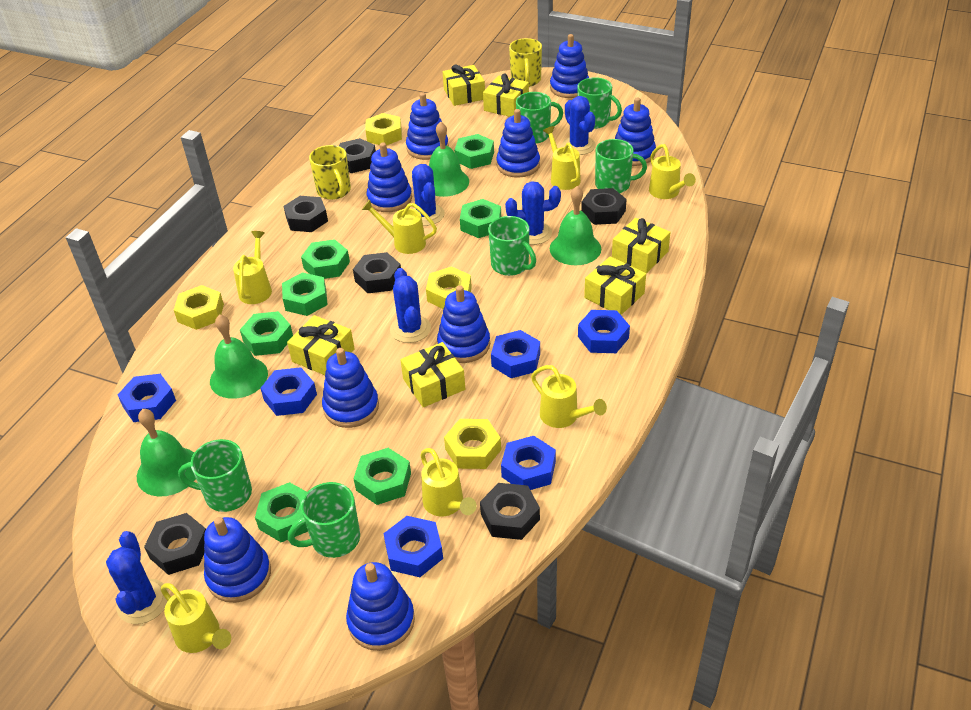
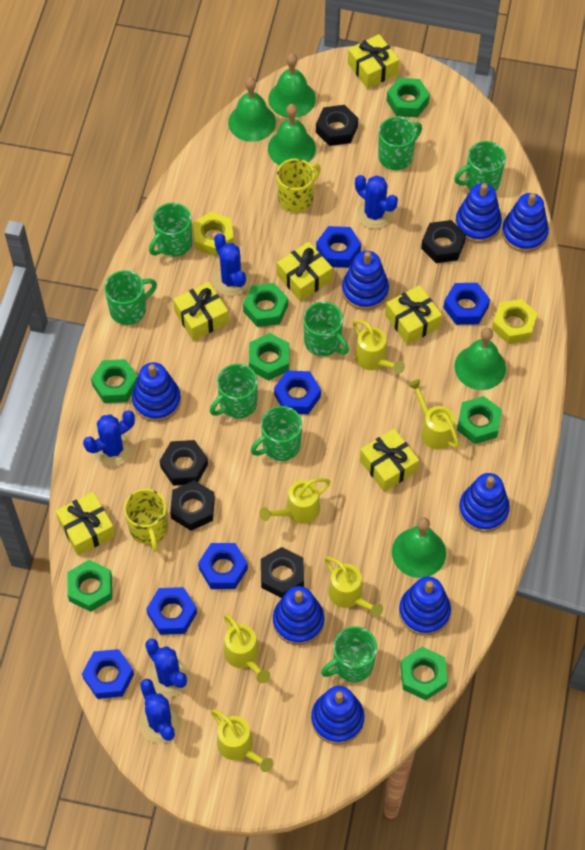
black nut: 6 -> 5
blue stacking toy: 9 -> 8
green bell: 4 -> 5
green mug: 6 -> 8
yellow nut: 4 -> 2
yellow watering can: 7 -> 6

